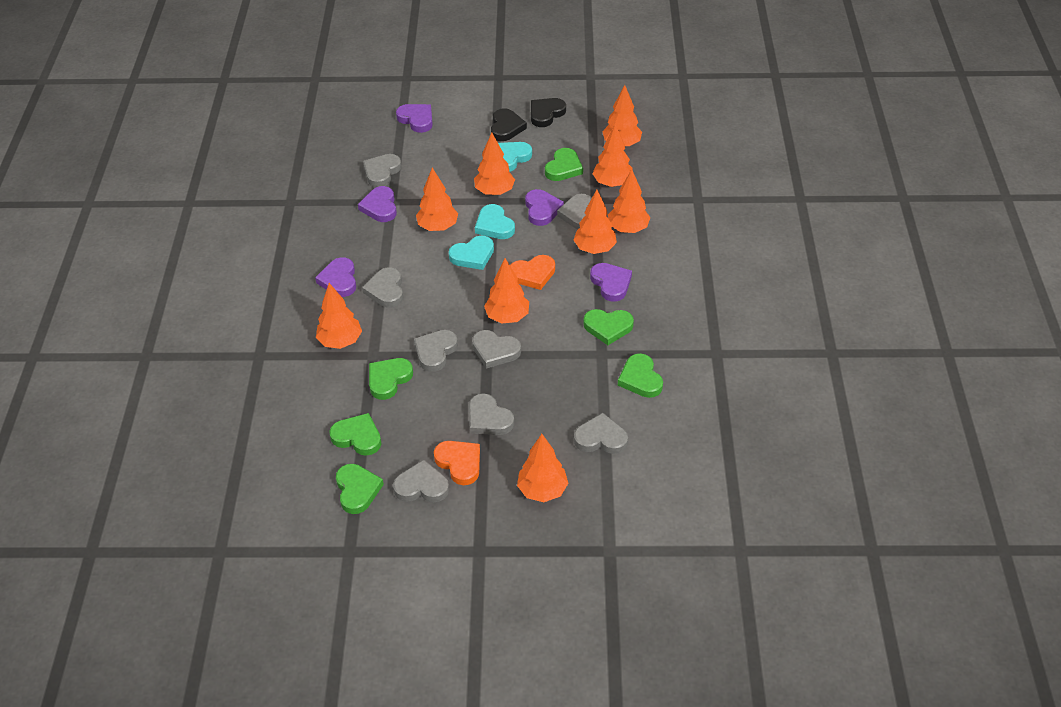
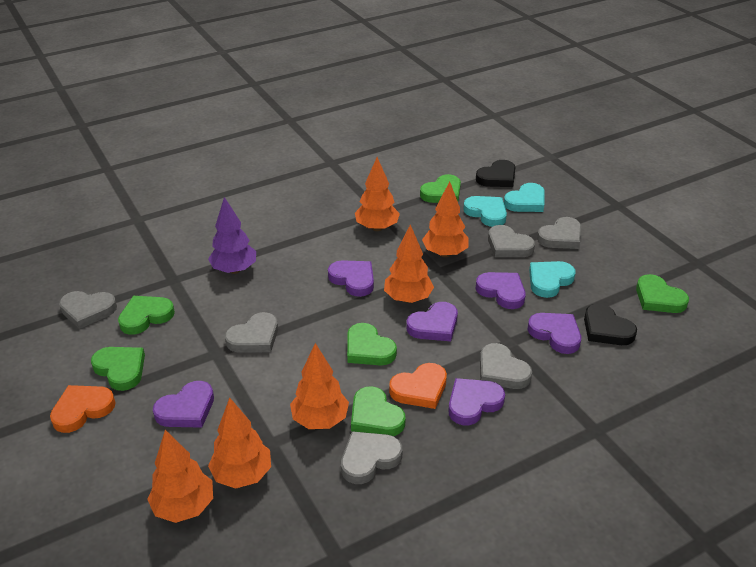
grey heart: 8 -> 6
orange tree: 9 -> 6
purple heart: 5 -> 6
purple tree: 0 -> 1

